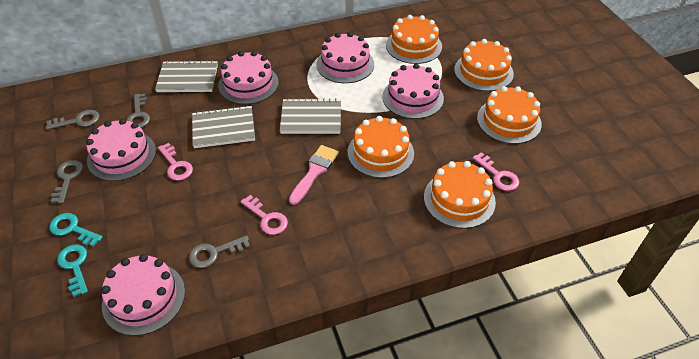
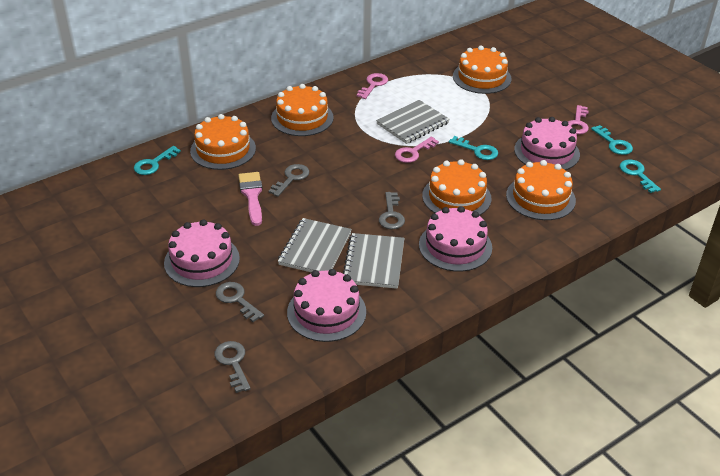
pink cake: 5 -> 4
turquoise key: 2 -> 4

